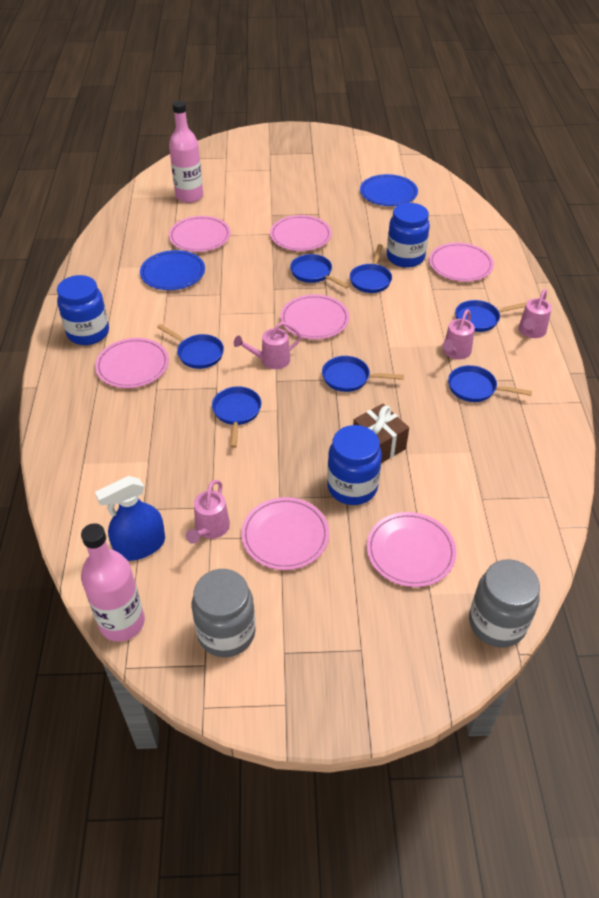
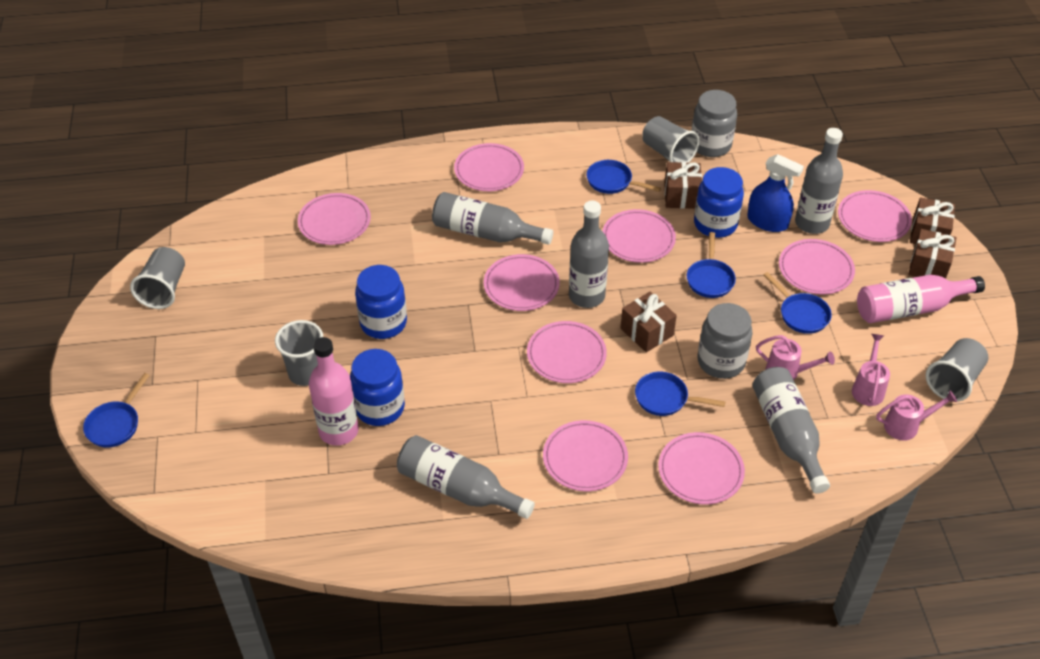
blue pan: 7 -> 5
blue plate: 2 -> 0
brown gift: 1 -> 4
grey bottle: 0 -> 5
grey cup: 0 -> 4
pink plate: 7 -> 9
pink watering can: 4 -> 3

